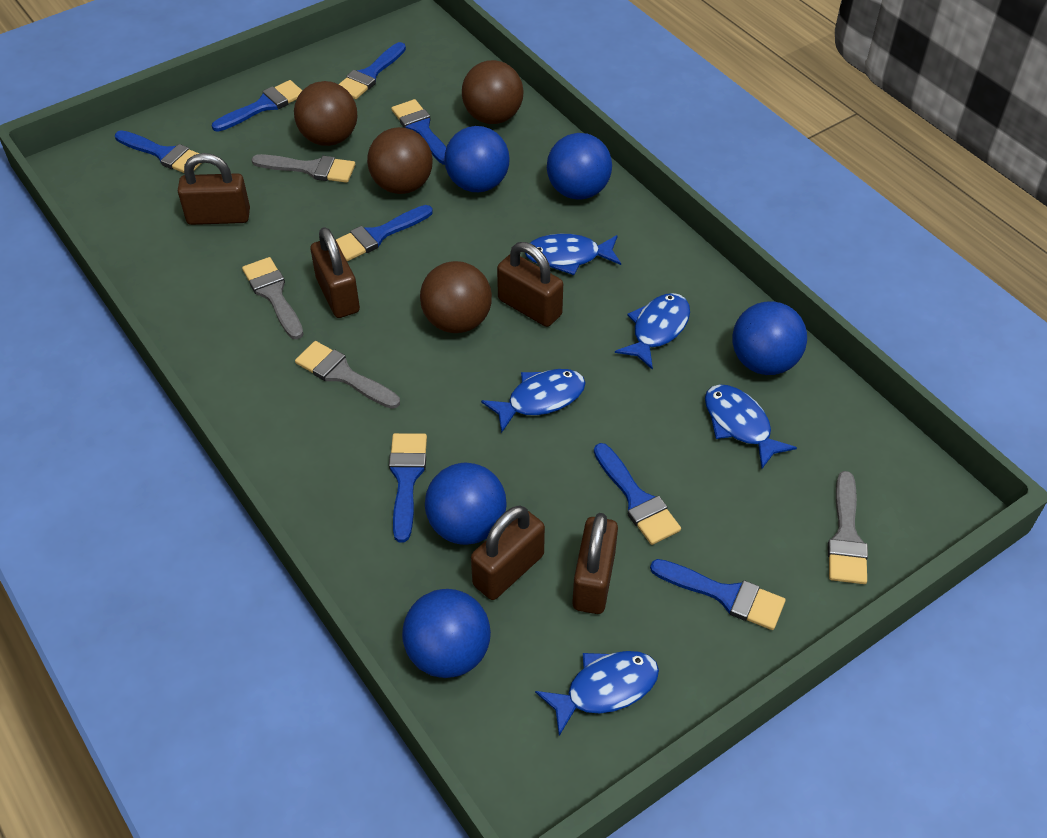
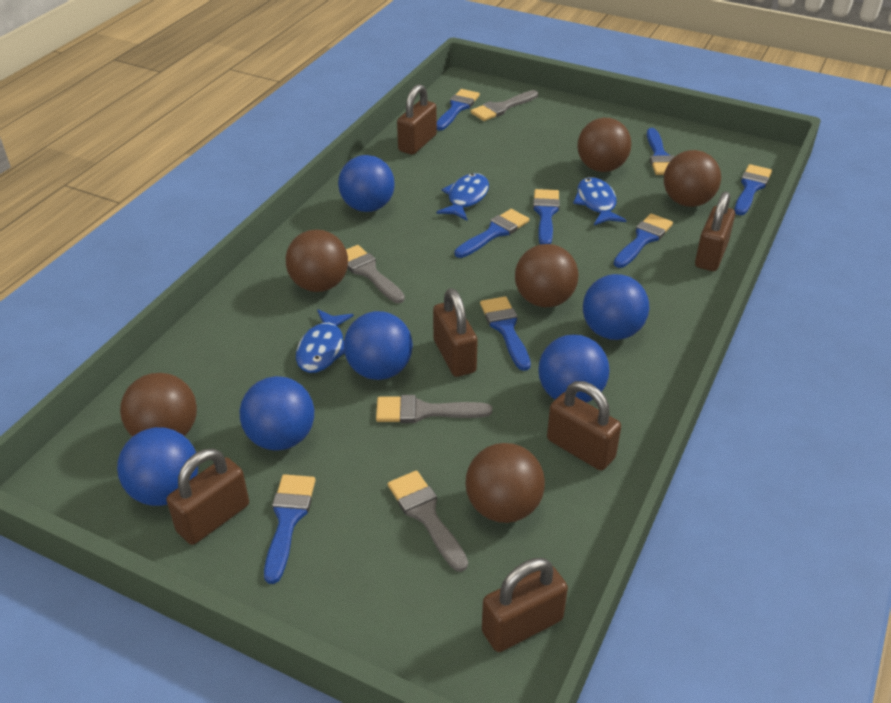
blue ball: 5 -> 6
blue fish: 5 -> 3
brown ball: 4 -> 6
brown padlock: 5 -> 6

